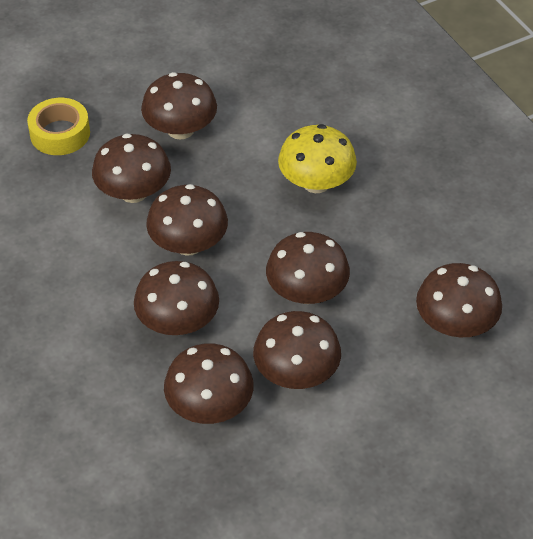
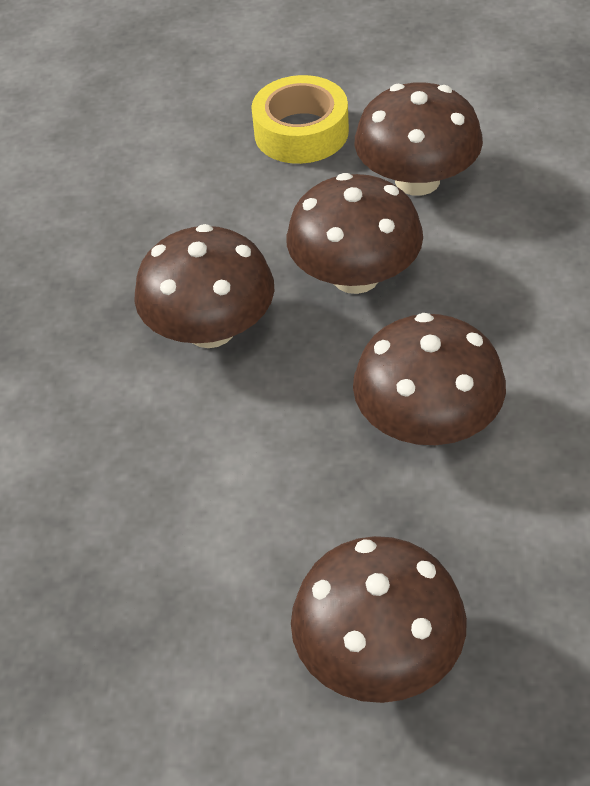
brown mushroom: 8 -> 5
yellow mushroom: 1 -> 0

